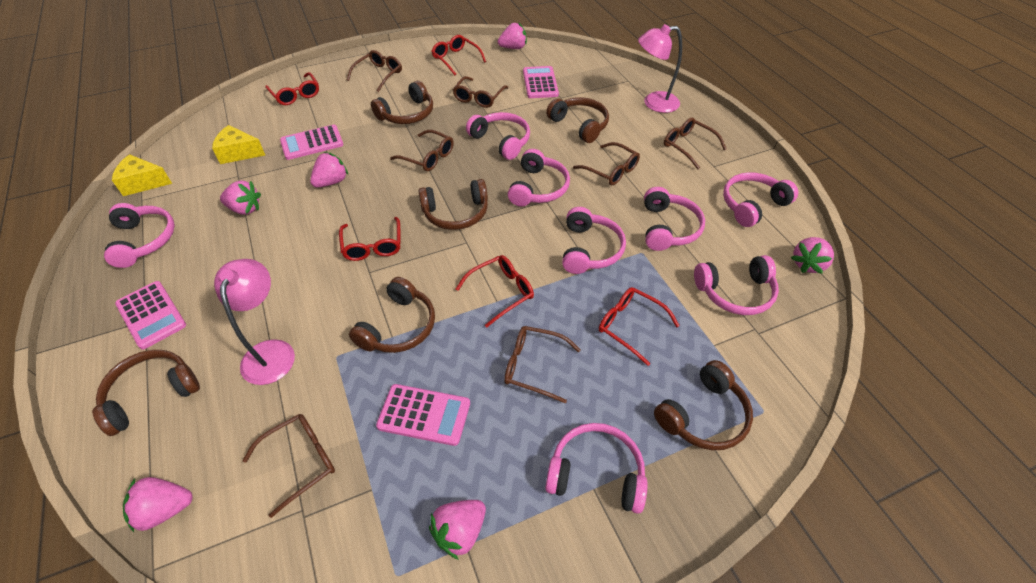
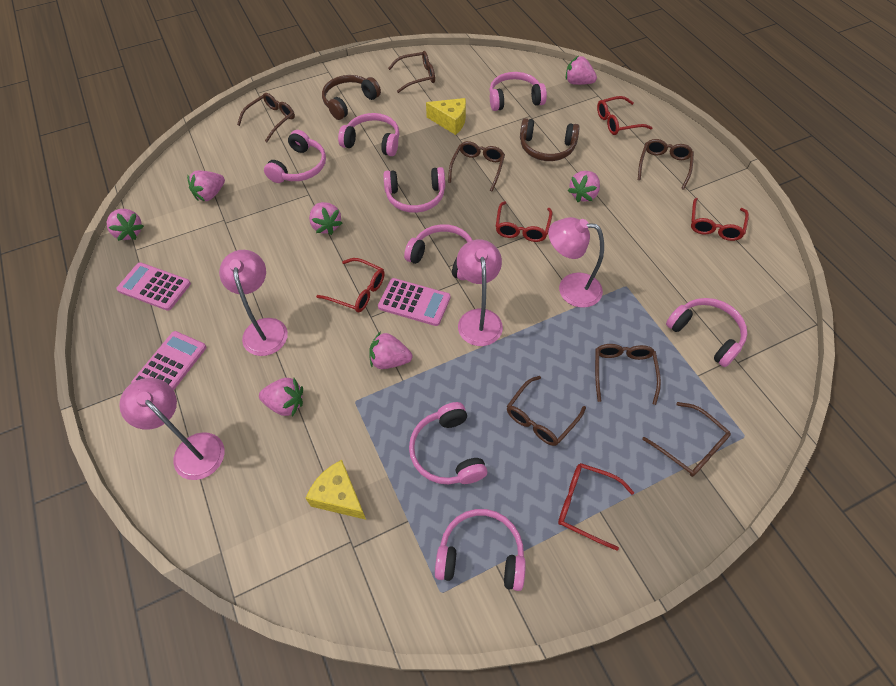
brown headphones: 6 -> 2
pink calculator: 4 -> 3
pink lamp: 2 -> 4
pink strawberry: 6 -> 7

